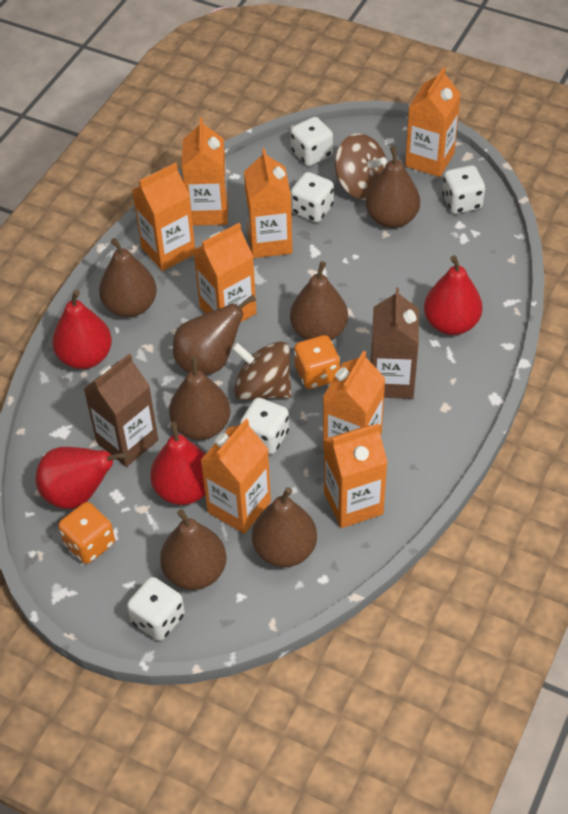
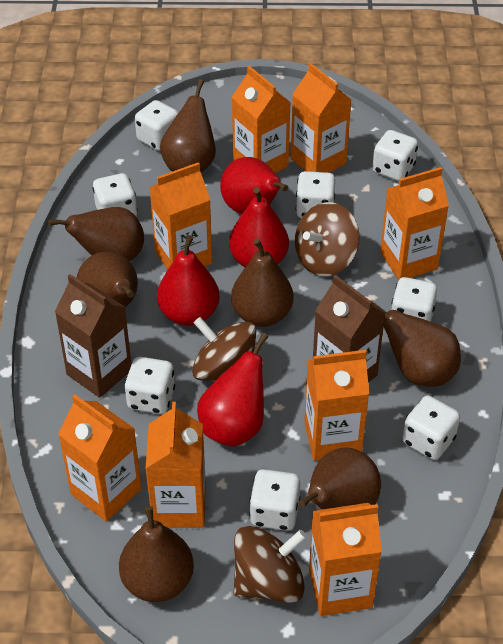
brown spinning top: 2 -> 3
orange dice: 2 -> 0
white dice: 5 -> 8

